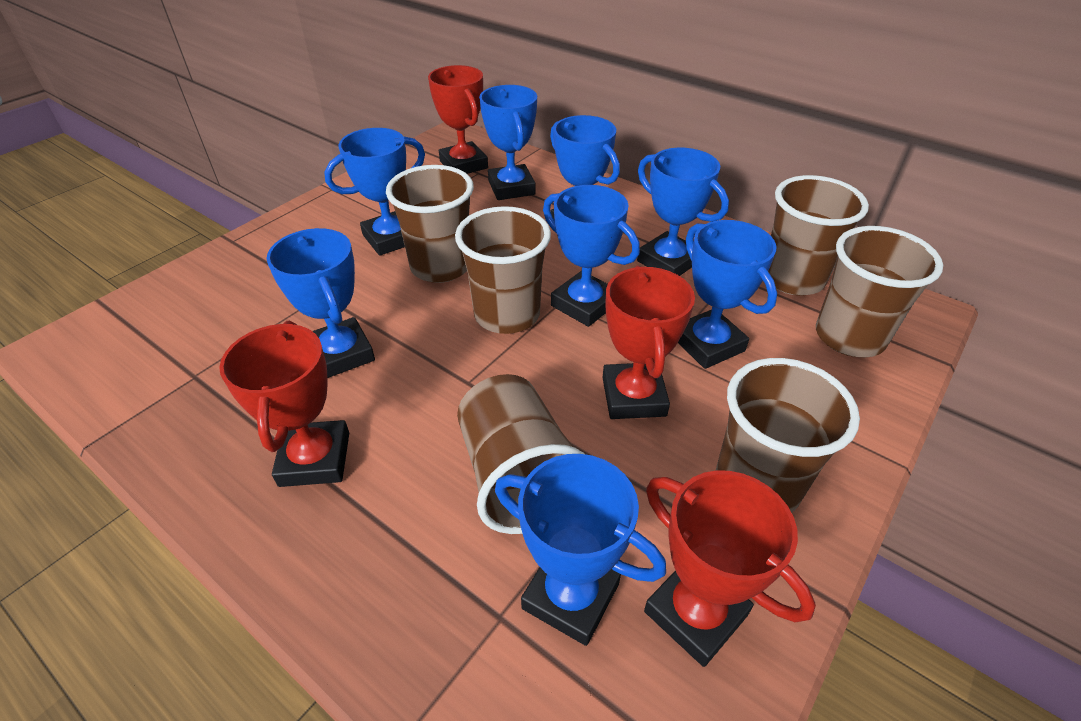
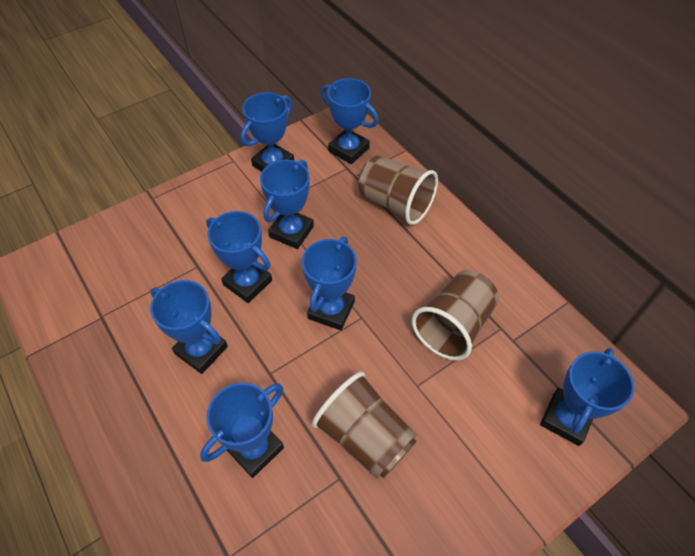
brown cup: 6 -> 3
red trophy: 4 -> 0

